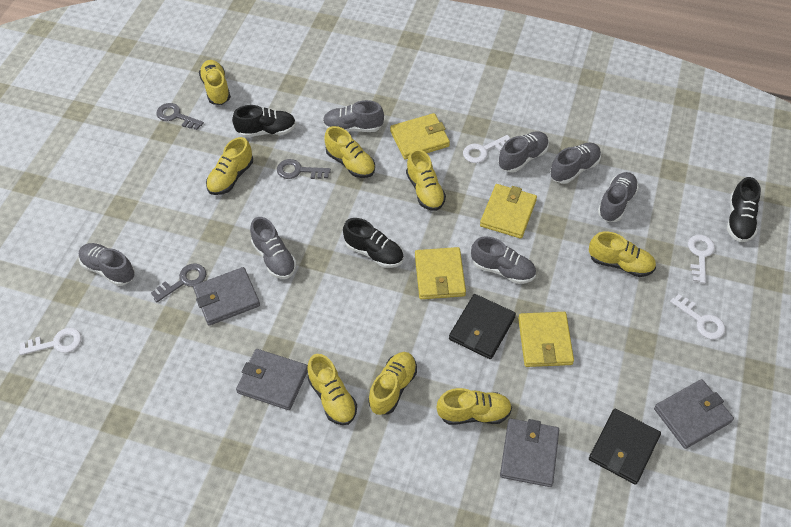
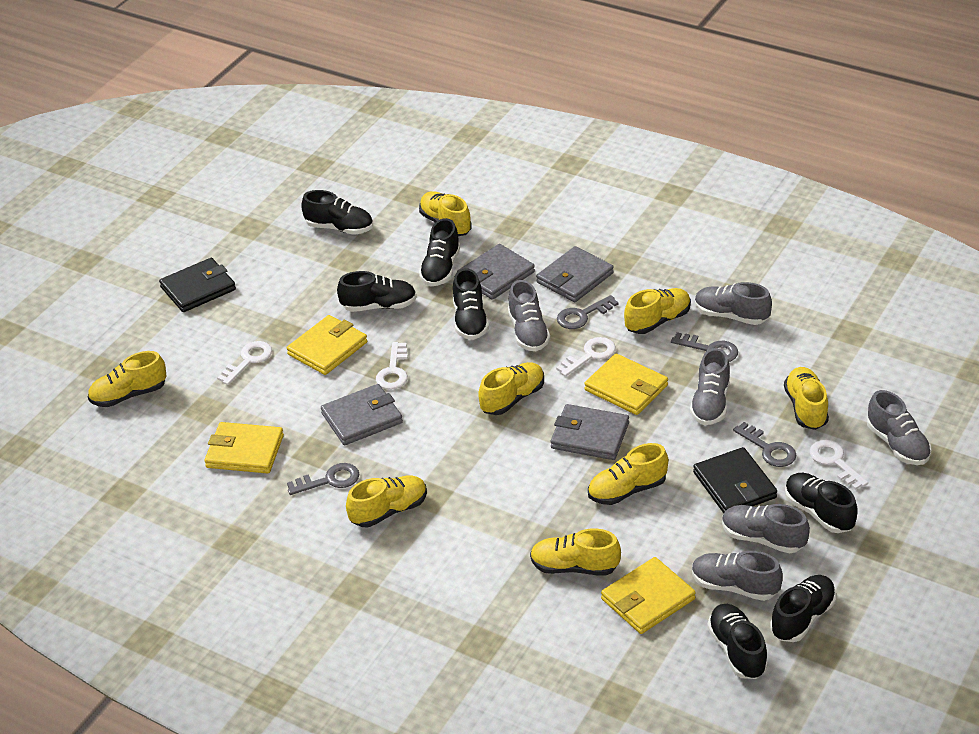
black shoe: 3 -> 7
grey key: 3 -> 4
grey shoe: 7 -> 6

